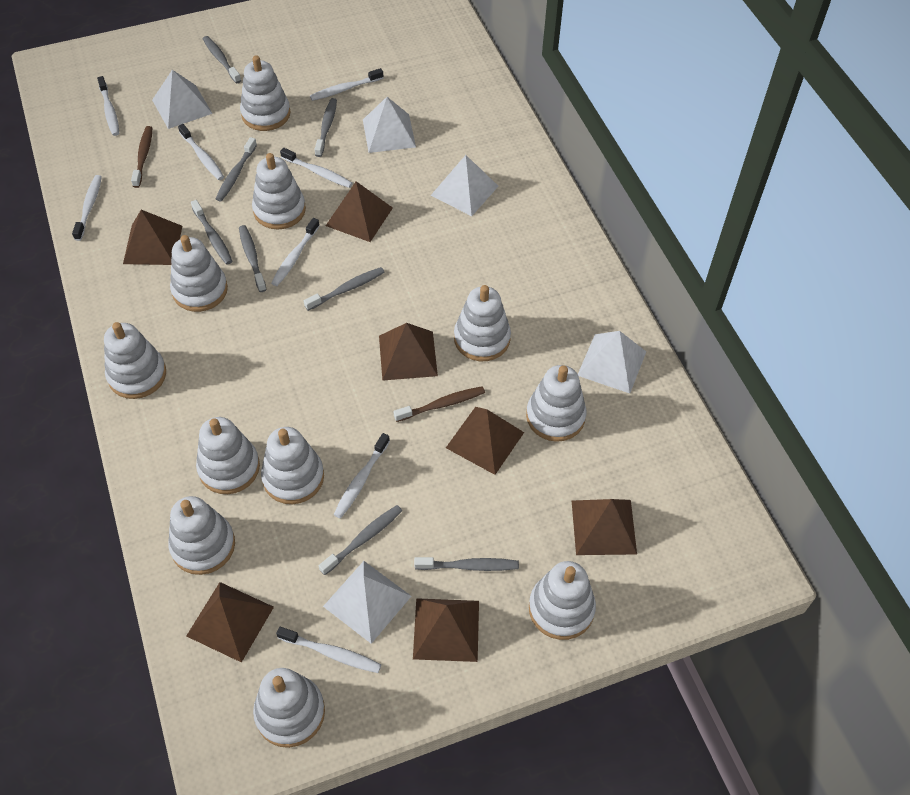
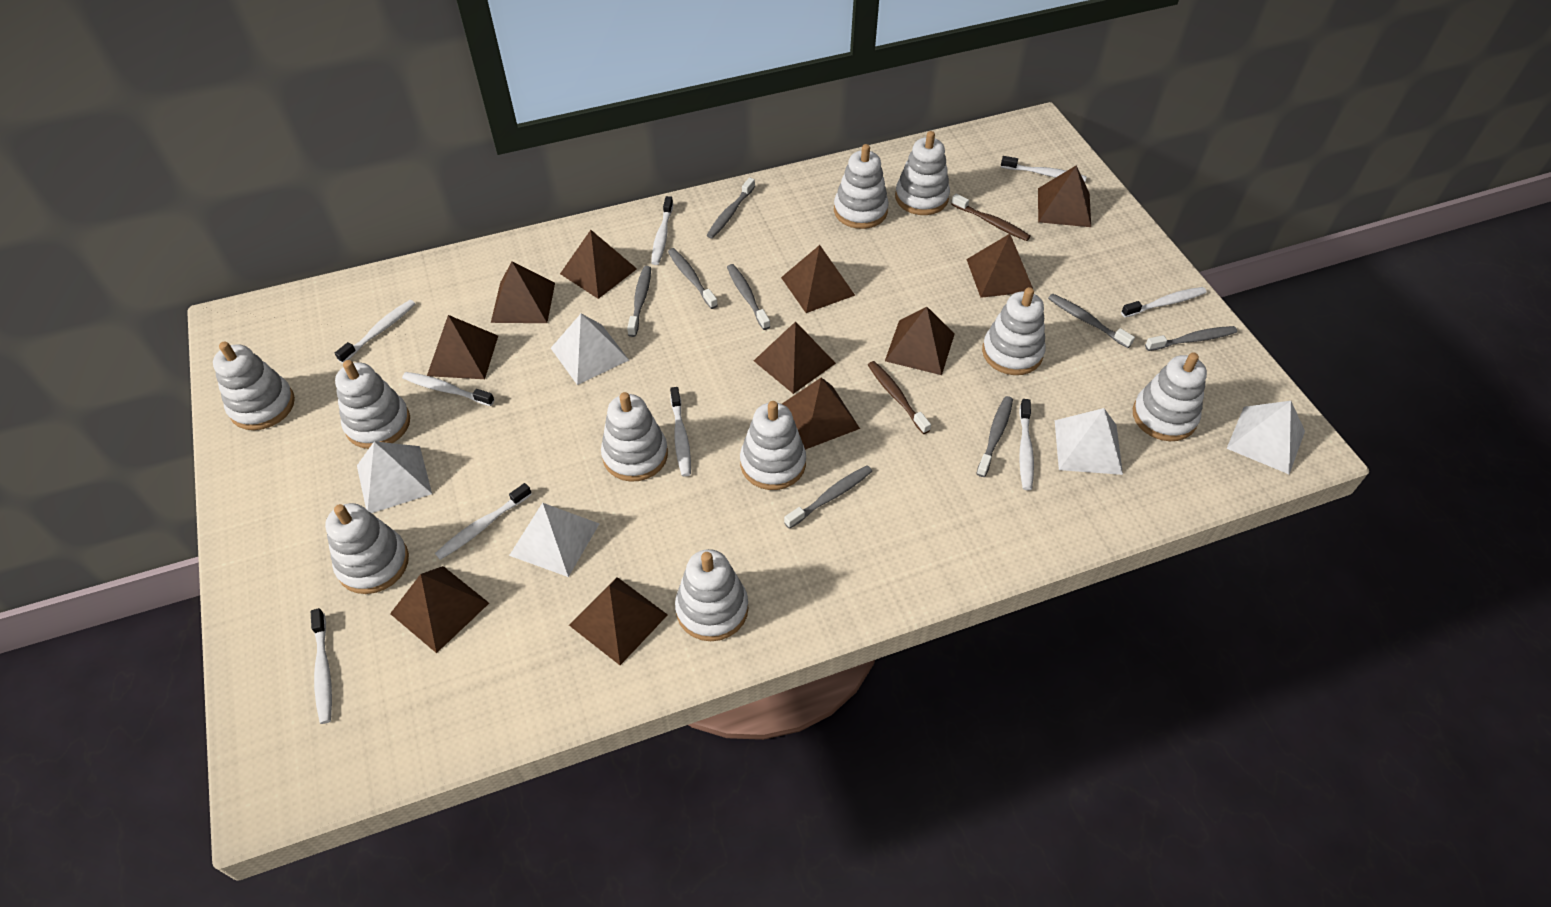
brown pyramid: 7 -> 11
white stacking toy: 11 -> 10
white toothbrush: 8 -> 9

